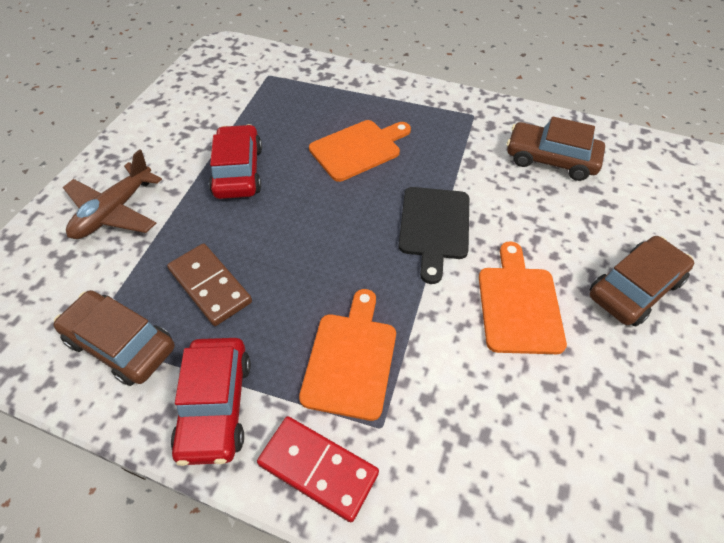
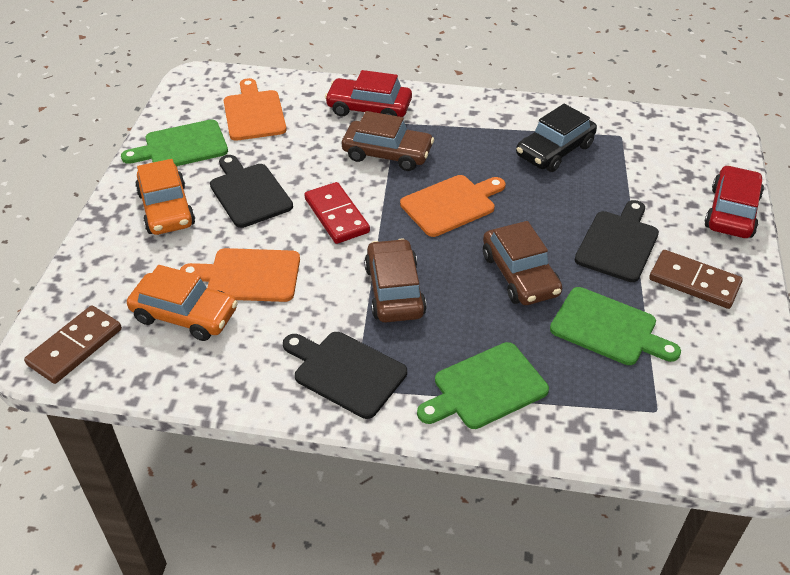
black car: 0 -> 1
black cutting board: 1 -> 3
brown domino: 1 -> 2
brown plane: 1 -> 0
green cutting board: 0 -> 3
orange car: 0 -> 2

